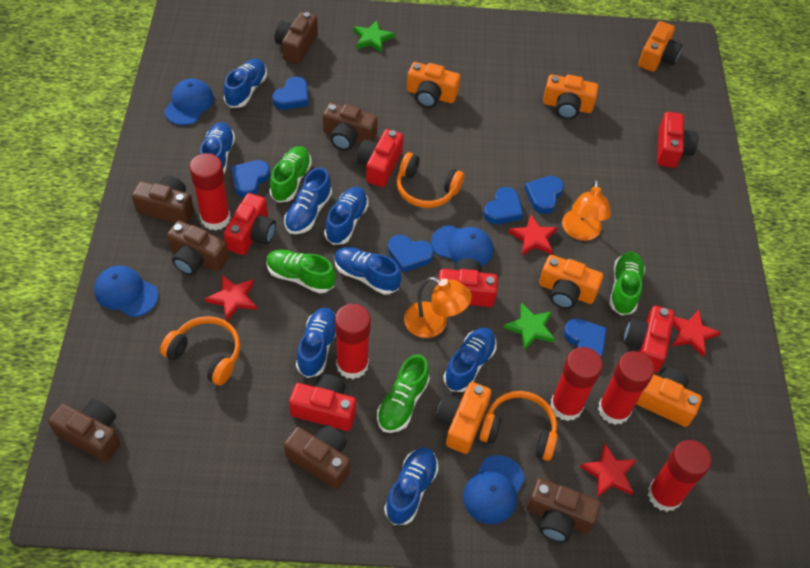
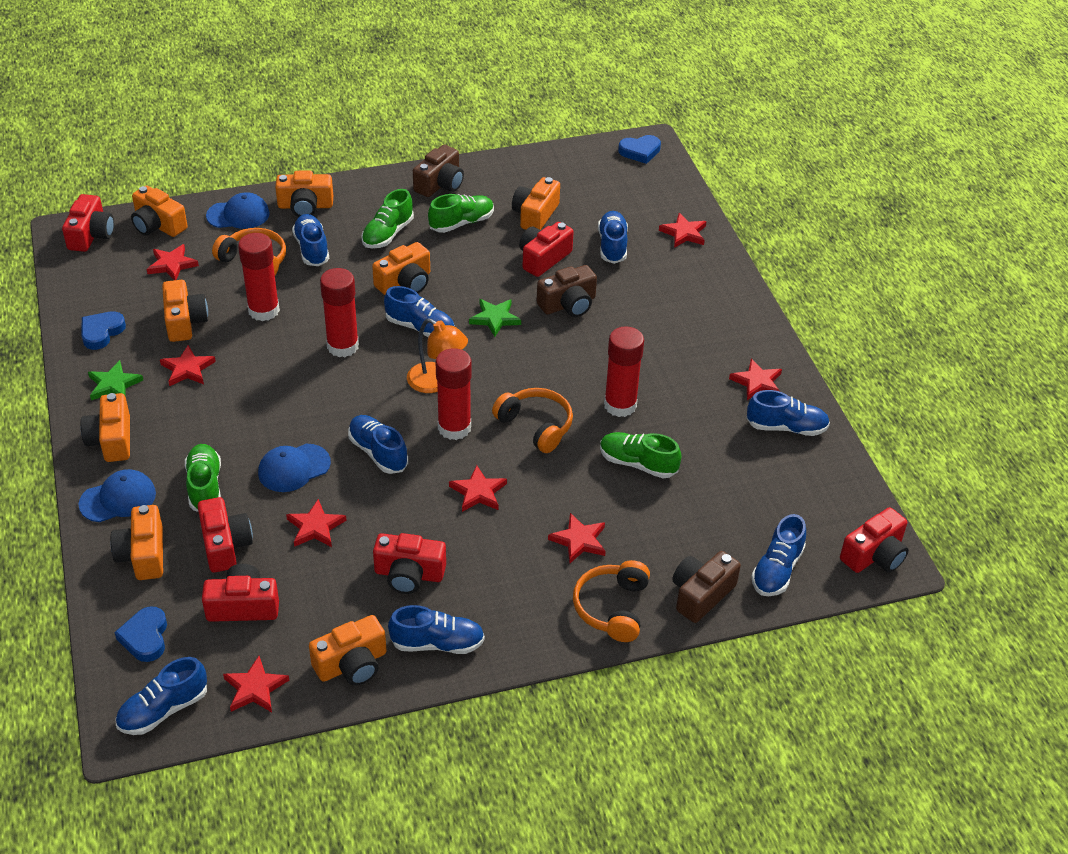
blue cap: 4 -> 3
blue heart: 6 -> 3
brown camera: 7 -> 3
orange camera: 6 -> 8
orange lamp: 2 -> 1
red glue stick: 5 -> 4
red star: 4 -> 8

